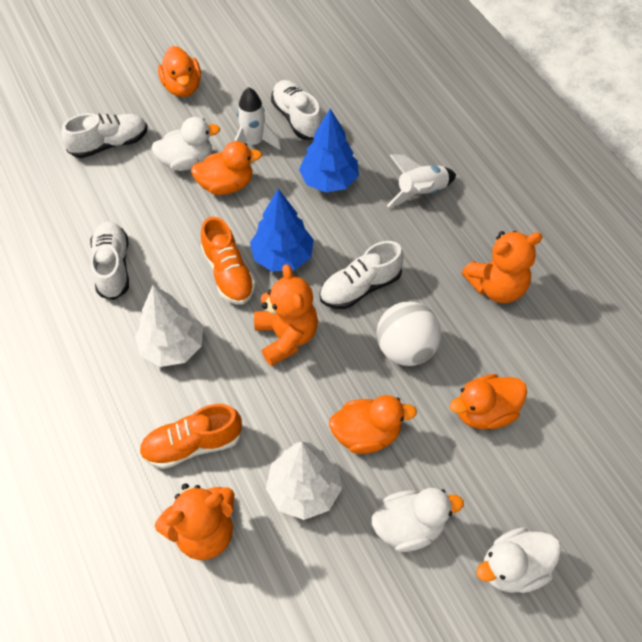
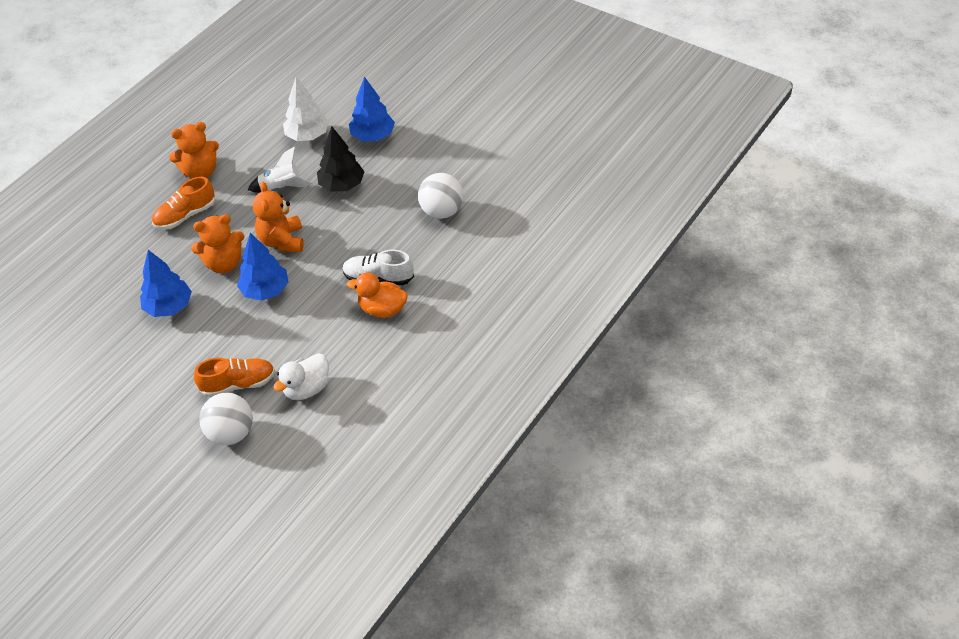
black tree: 0 -> 1
blue tree: 2 -> 3
orange duck: 4 -> 1
white ball: 1 -> 2
white duck: 3 -> 1
white rocket: 2 -> 1
white shoe: 4 -> 1
white tree: 2 -> 1

